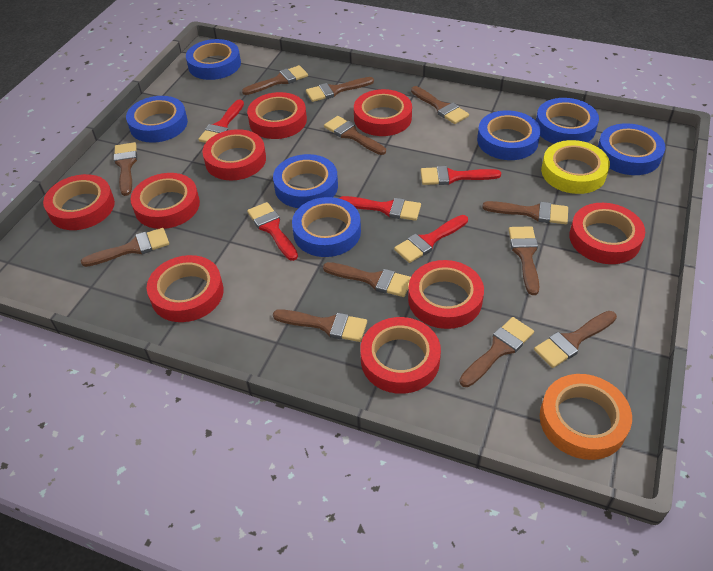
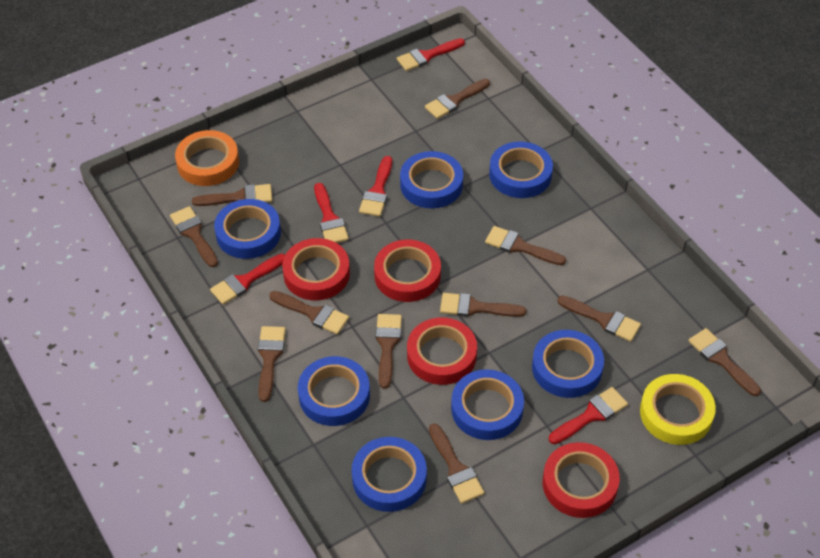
brown brush: 12 -> 11
red tape: 9 -> 4

